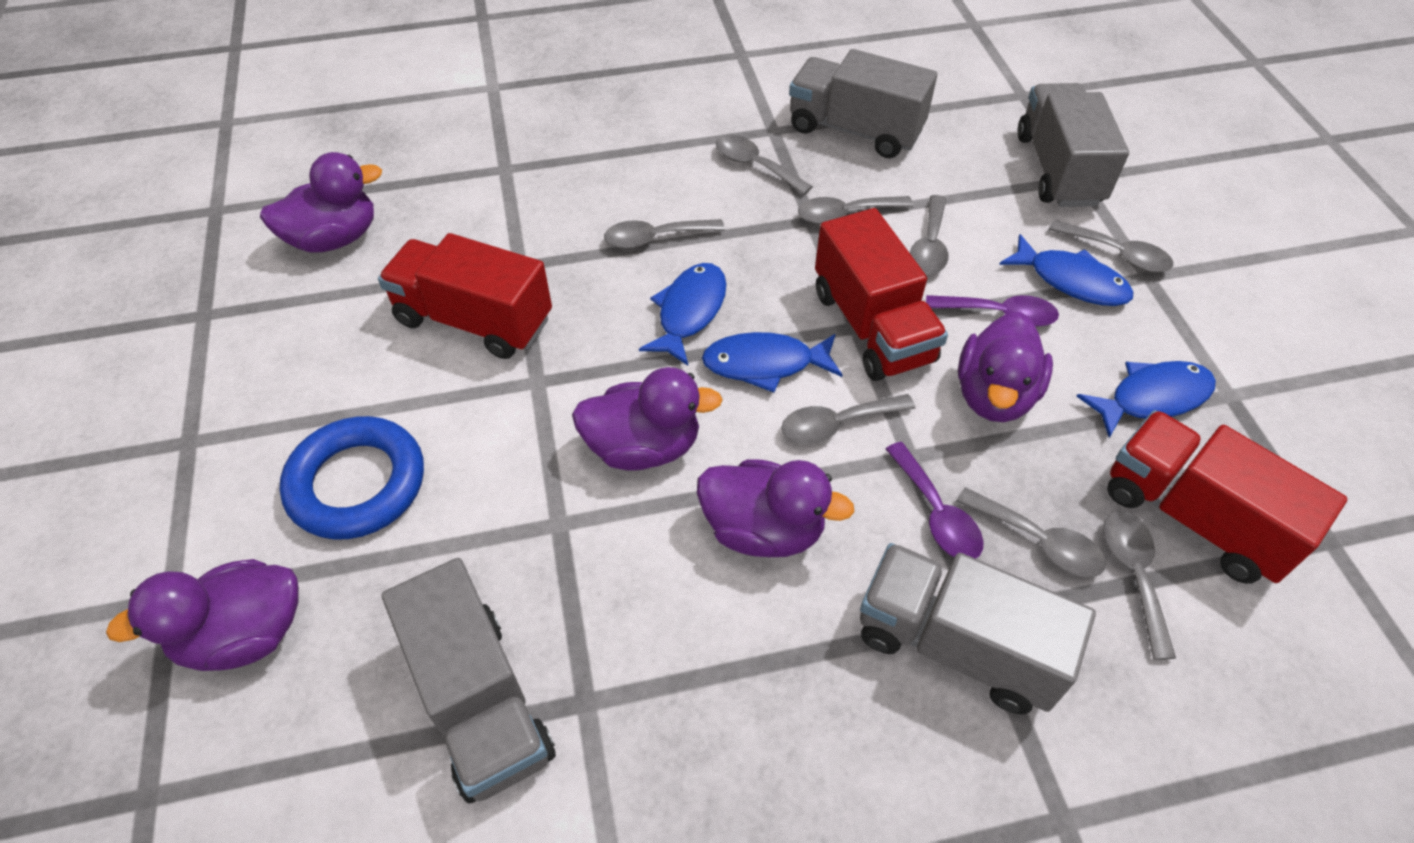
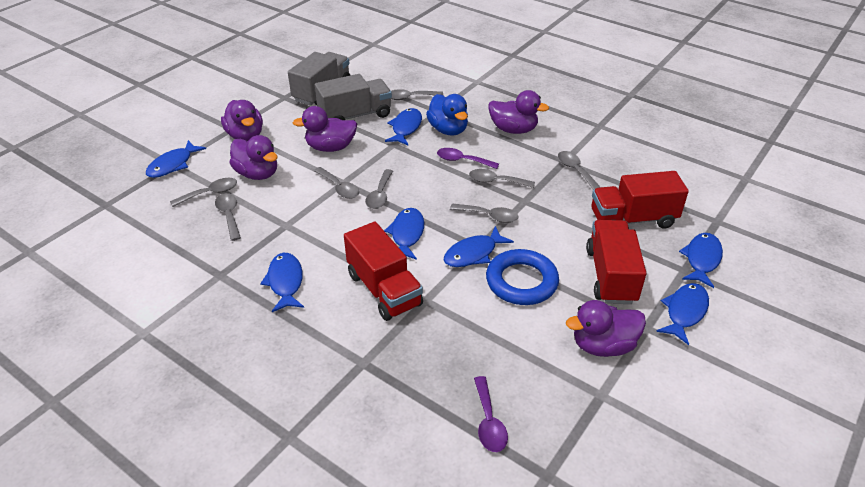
blue duck: 0 -> 1
blue fish: 4 -> 7
grey truck: 4 -> 2

